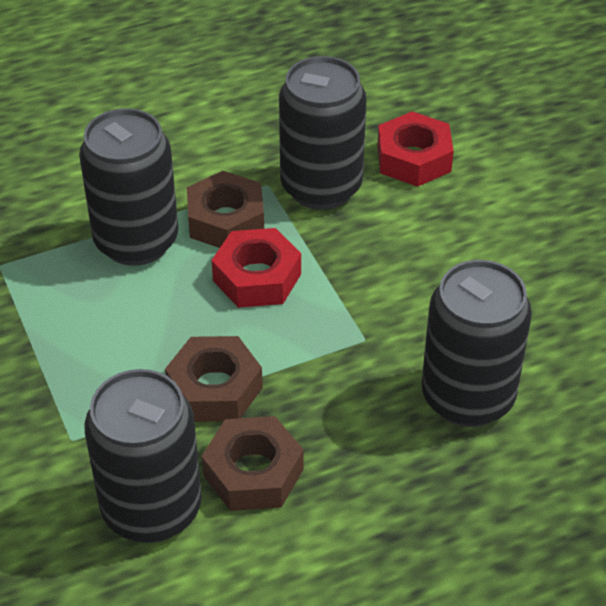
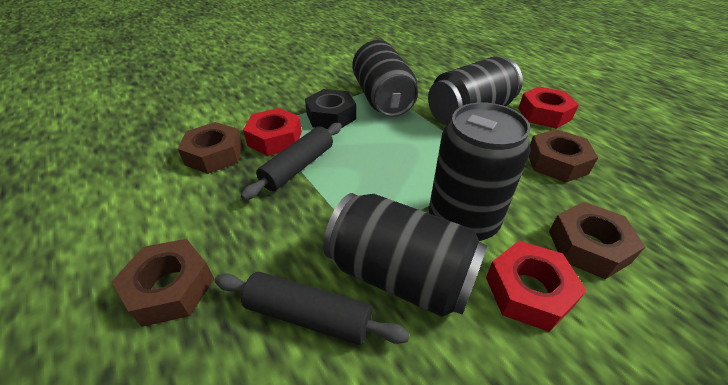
black nut: 0 -> 1
black rolling pin: 0 -> 2
brown nut: 3 -> 4
red nut: 2 -> 3

